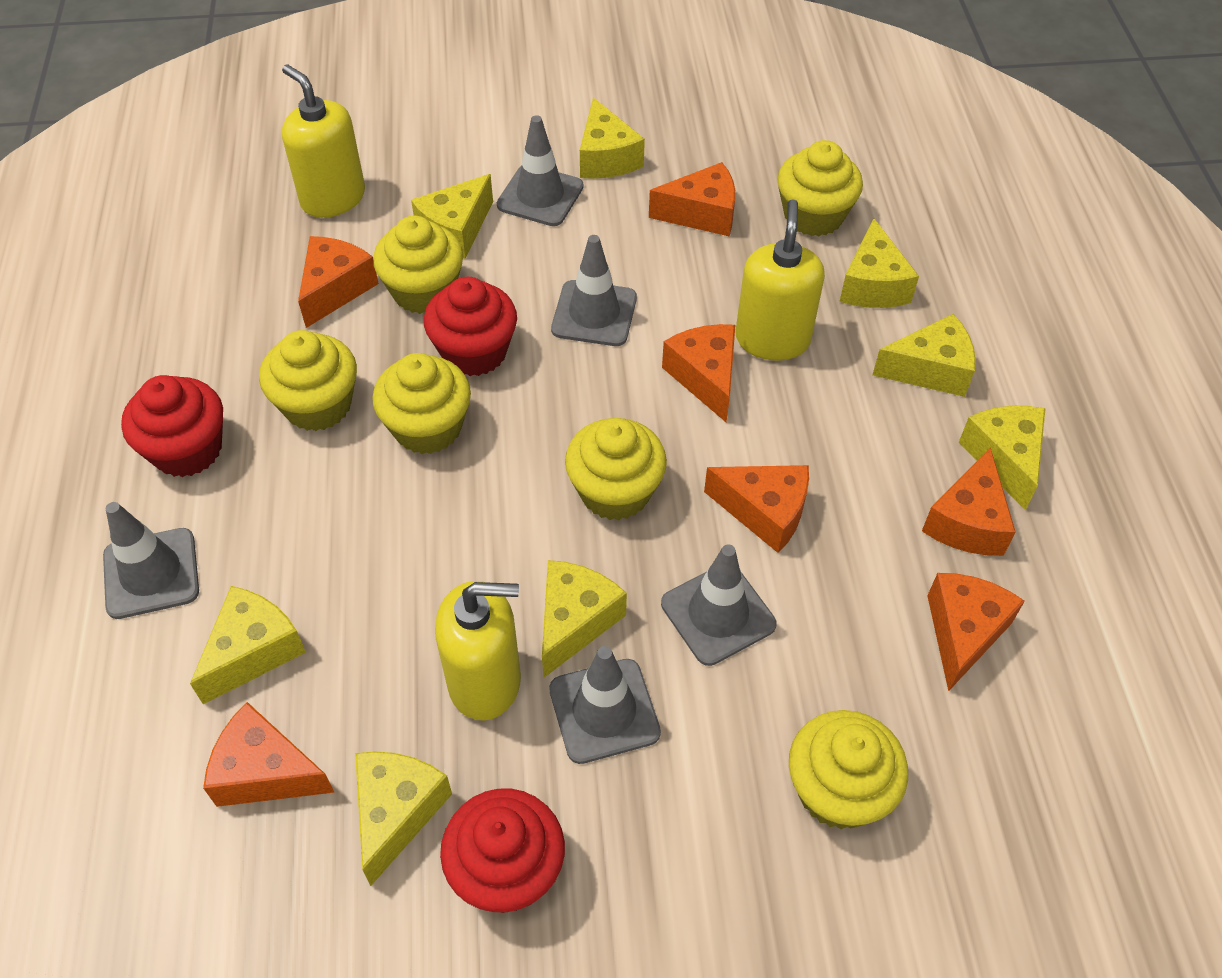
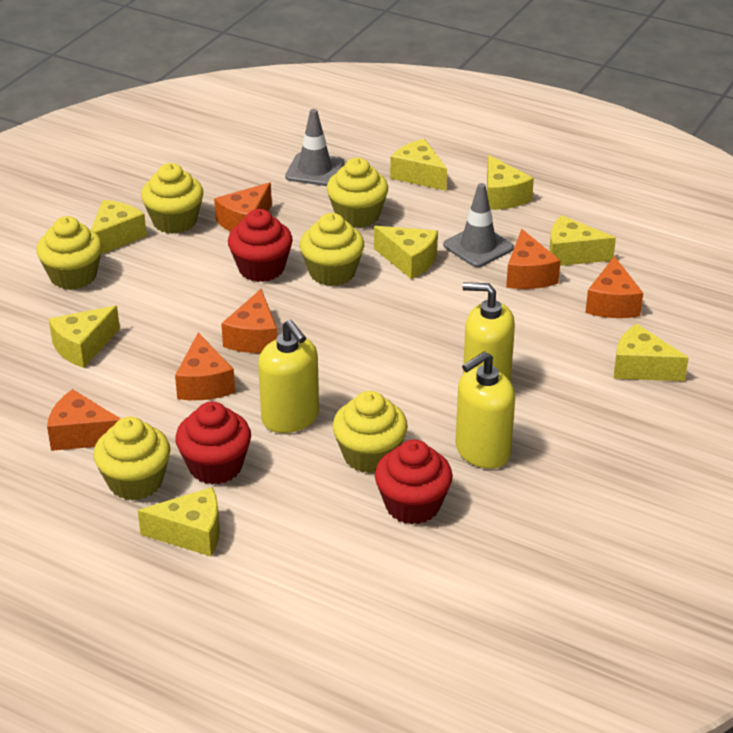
grey traffic cone: 5 -> 2
orange cheese: 7 -> 6

